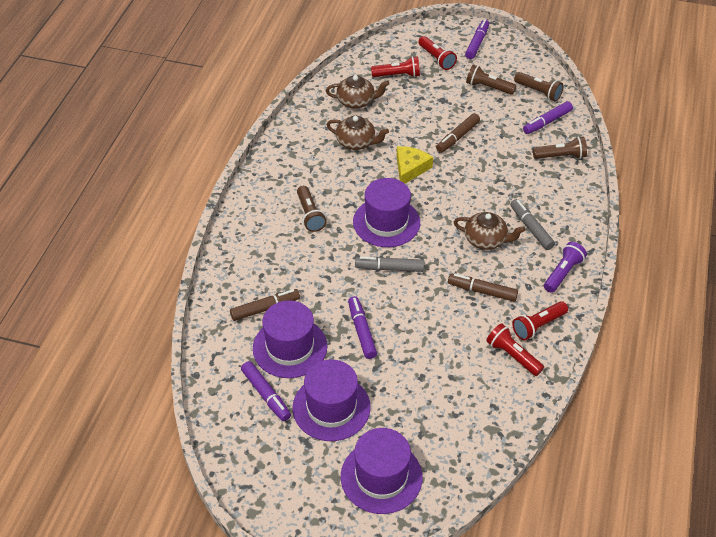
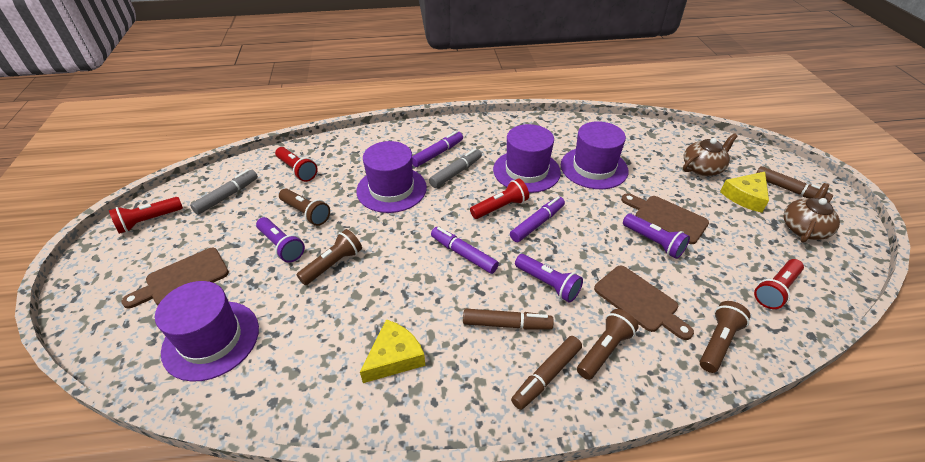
brown cutting board: 0 -> 3
brown teapot: 3 -> 2
purple flashlight: 1 -> 3
purple marker: 4 -> 3
yellow cheese: 1 -> 2

